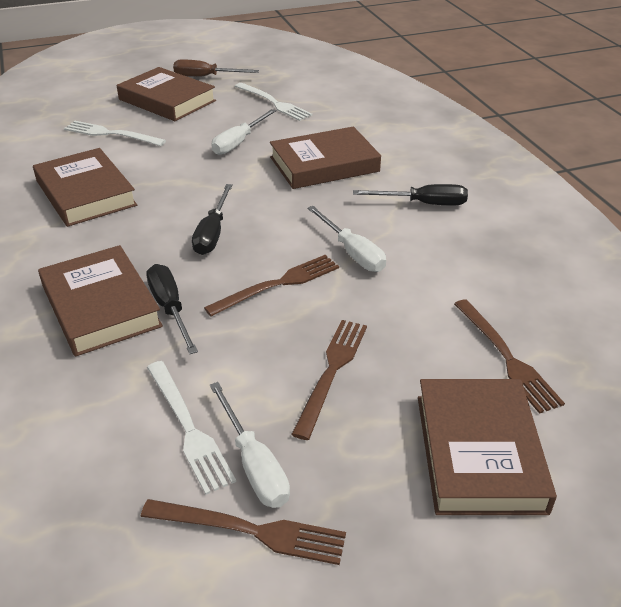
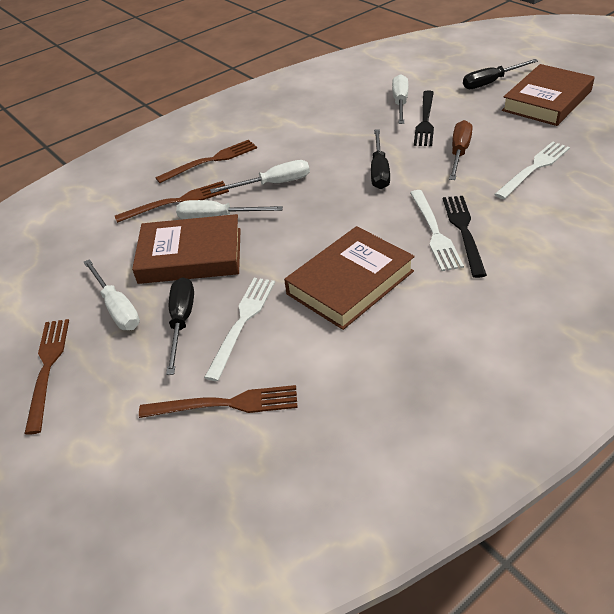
black fork: 0 -> 2
brown book: 5 -> 3
white screwdriver: 3 -> 4

